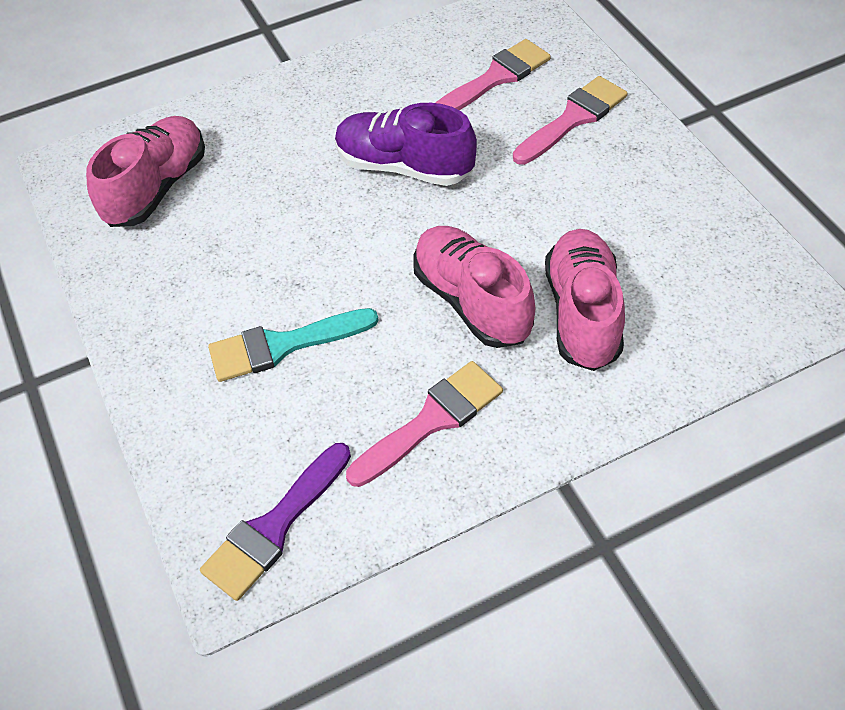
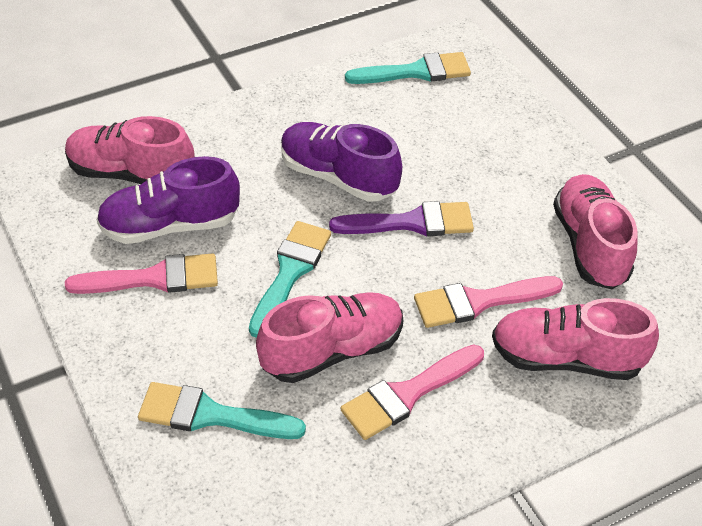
pink shoe: 3 -> 4
purple shoe: 1 -> 2
turquoise brush: 1 -> 3

